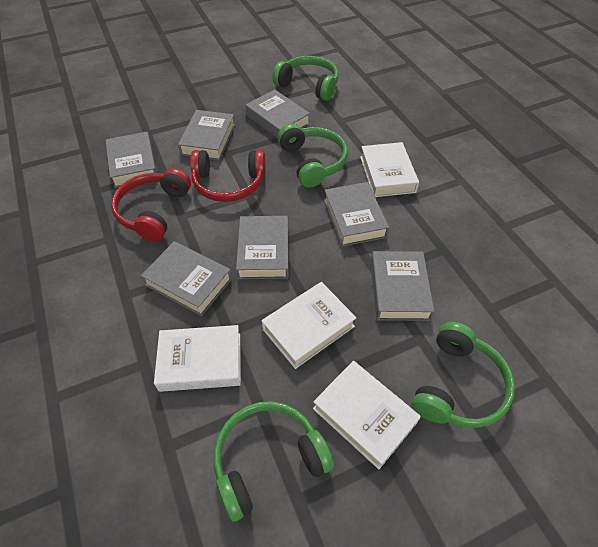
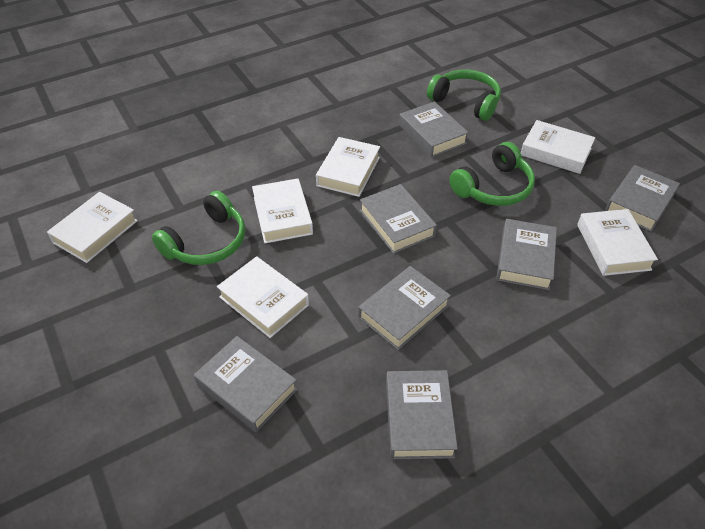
green headphones: 4 -> 3
red headphones: 2 -> 0
white book: 4 -> 6

